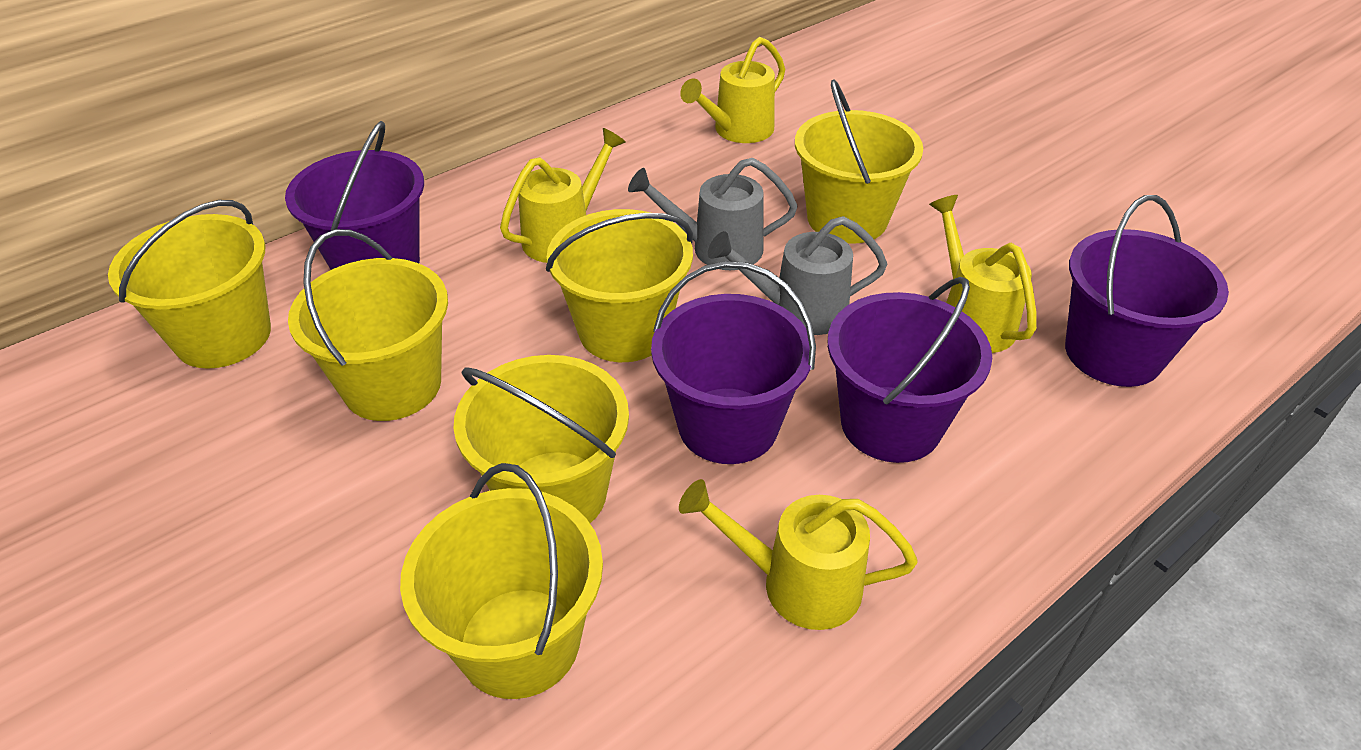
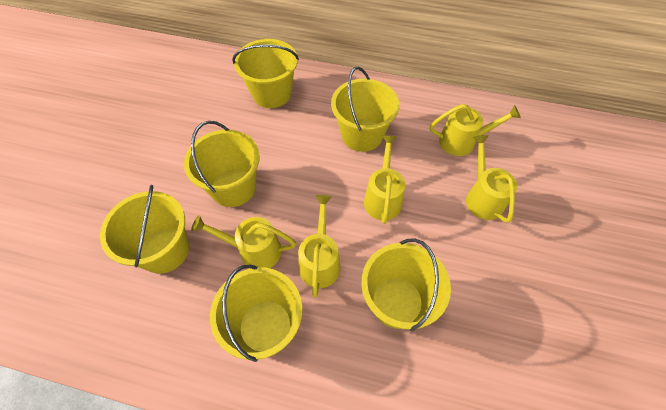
grey watering can: 2 -> 0
purple bucket: 4 -> 0
yellow watering can: 4 -> 5

